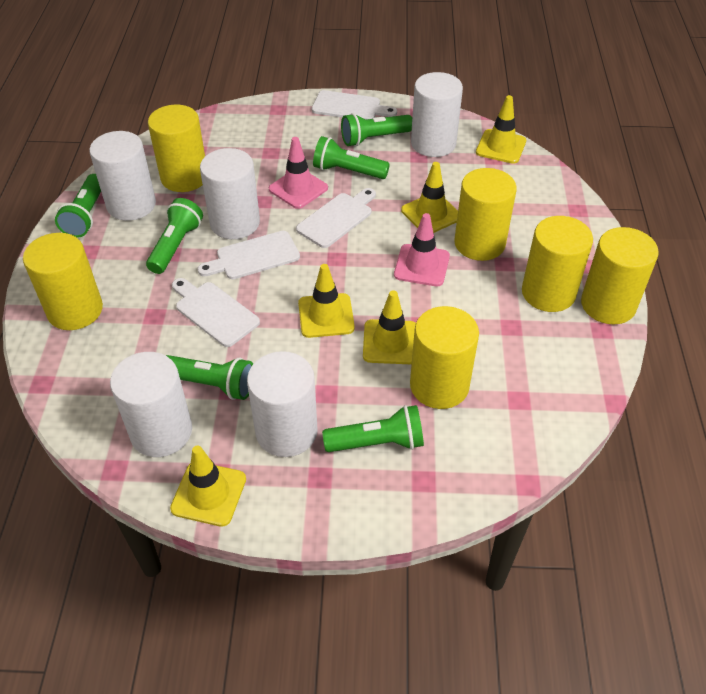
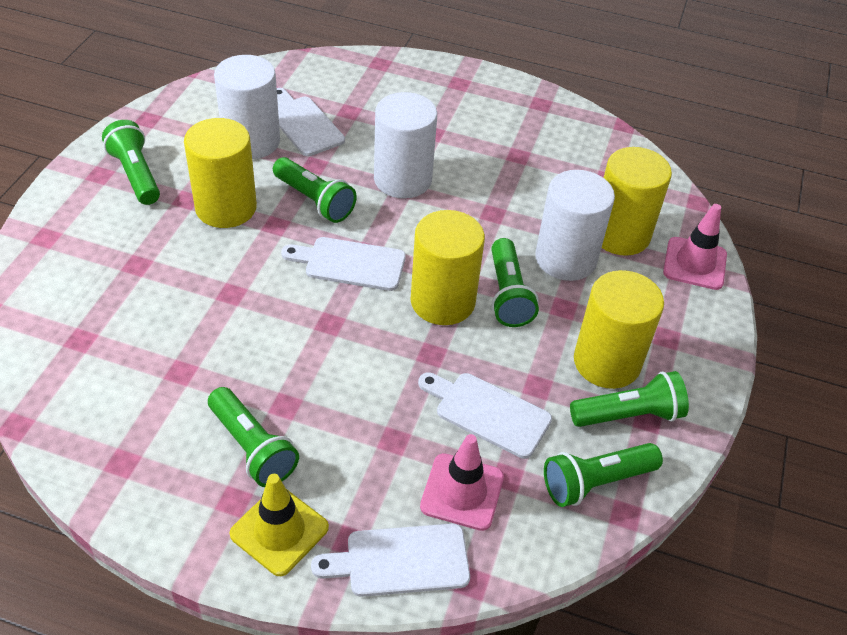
white cylinder: 5 -> 3
yellow cylinder: 6 -> 4
yellow traffic cone: 5 -> 1

